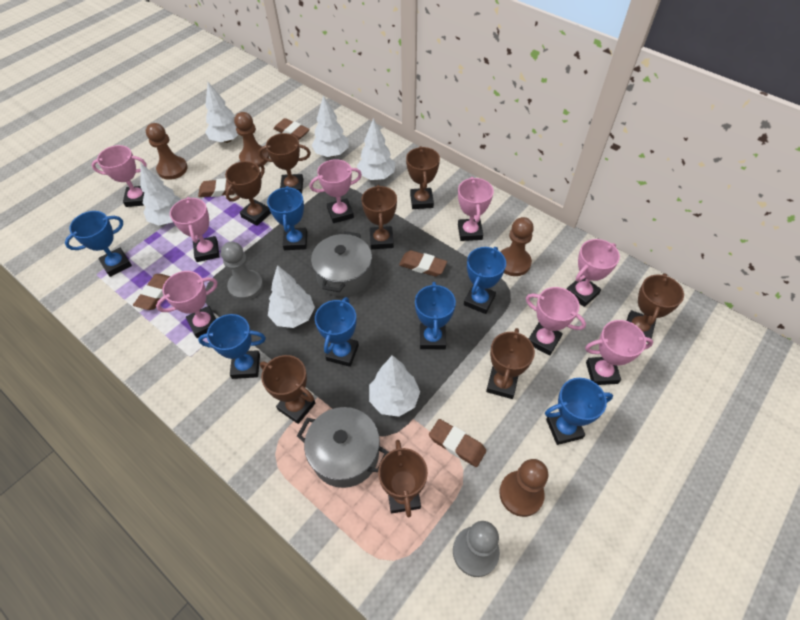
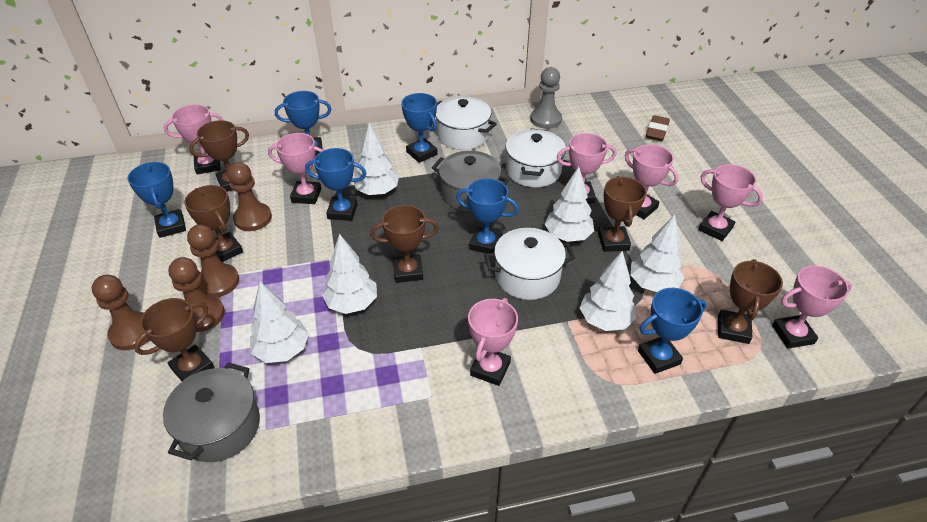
blue trophy: 7 -> 6
brown eraser: 5 -> 1
brown trophy: 8 -> 6
grey pawn: 2 -> 1
pink trophy: 8 -> 7
white pot: 0 -> 3

